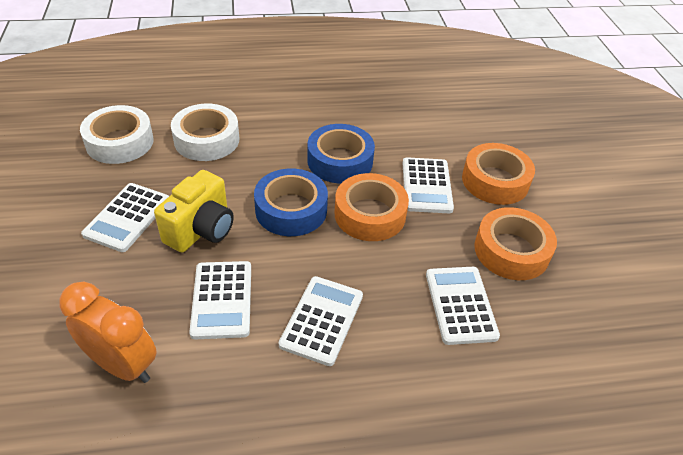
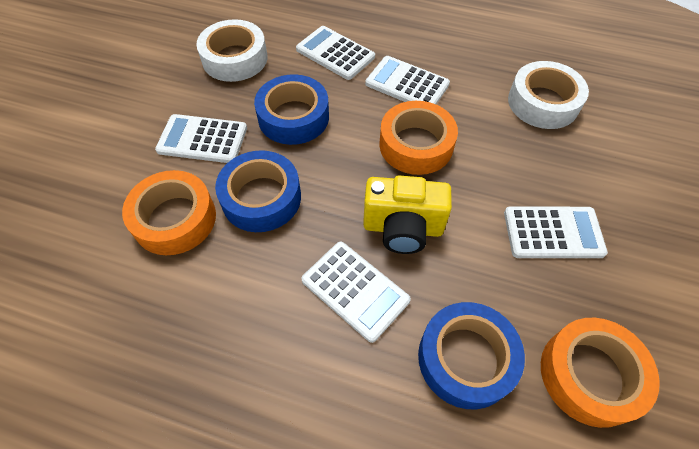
blue tape: 2 -> 3
orange clock: 1 -> 0

